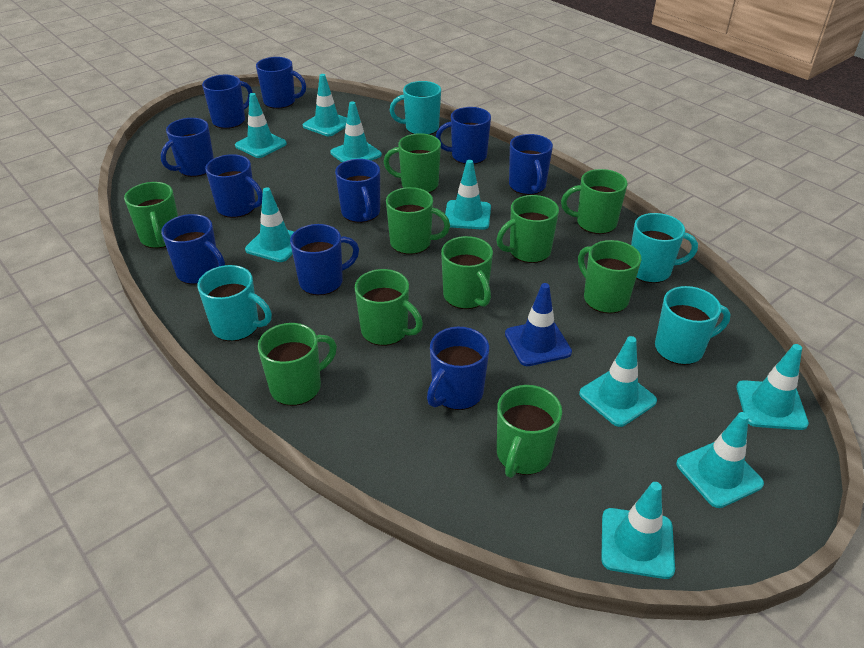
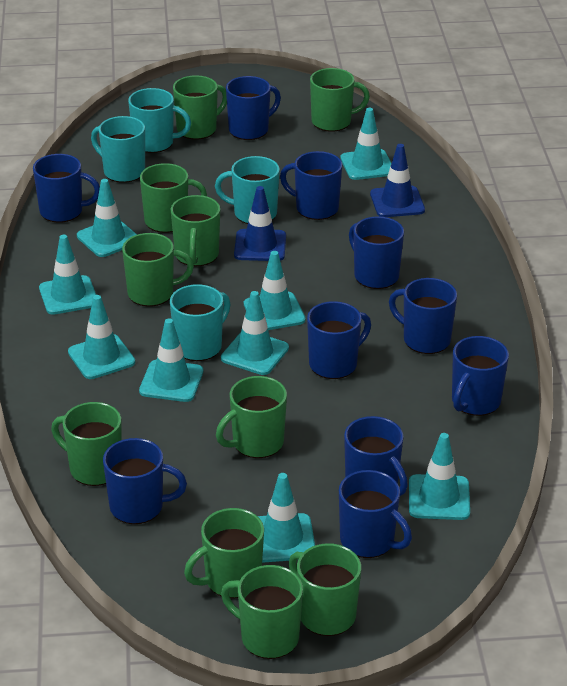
blue traffic cone: 1 -> 2

